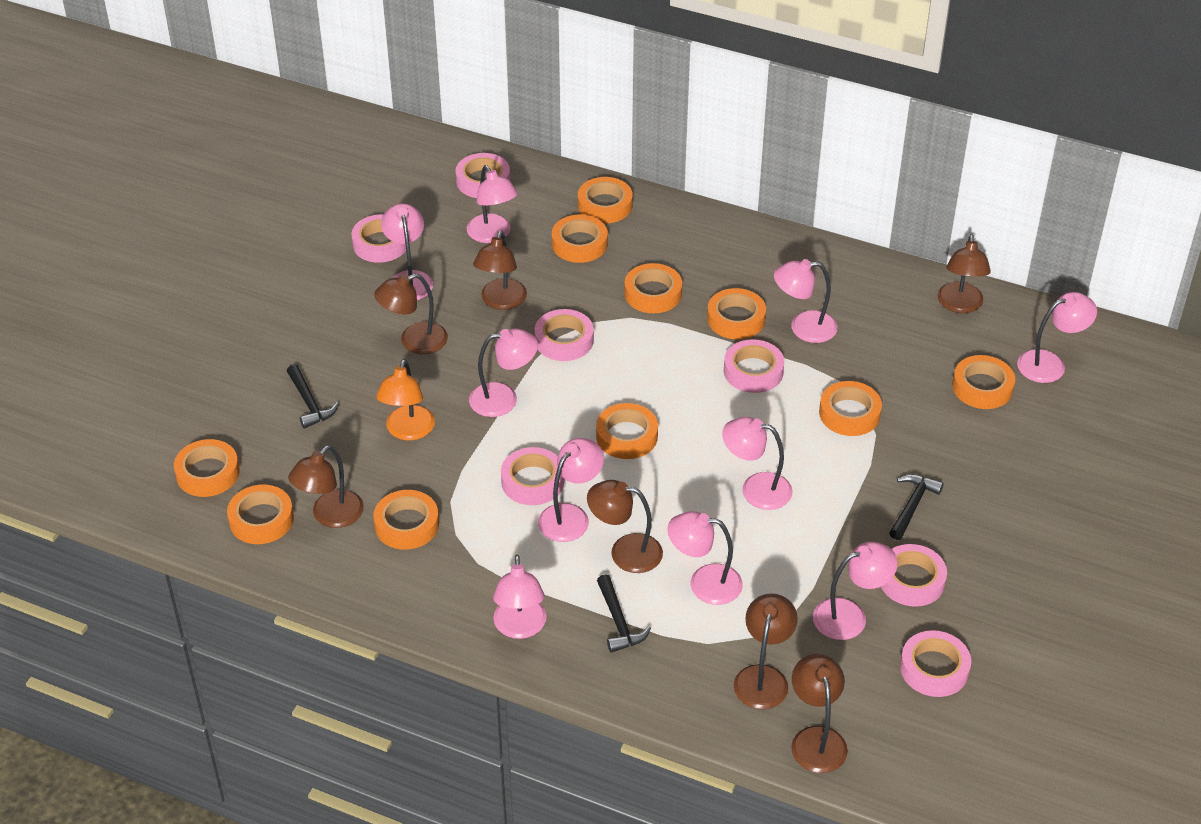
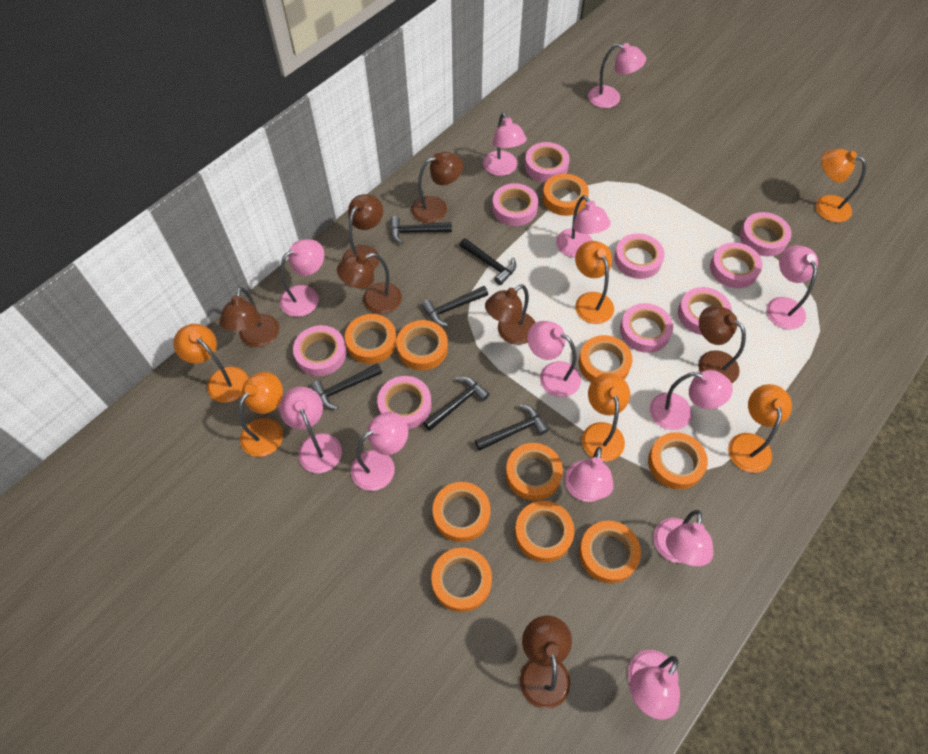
black hammer: 3 -> 6
orange lamp: 1 -> 6
pink lamp: 10 -> 12
pink tape: 7 -> 9

